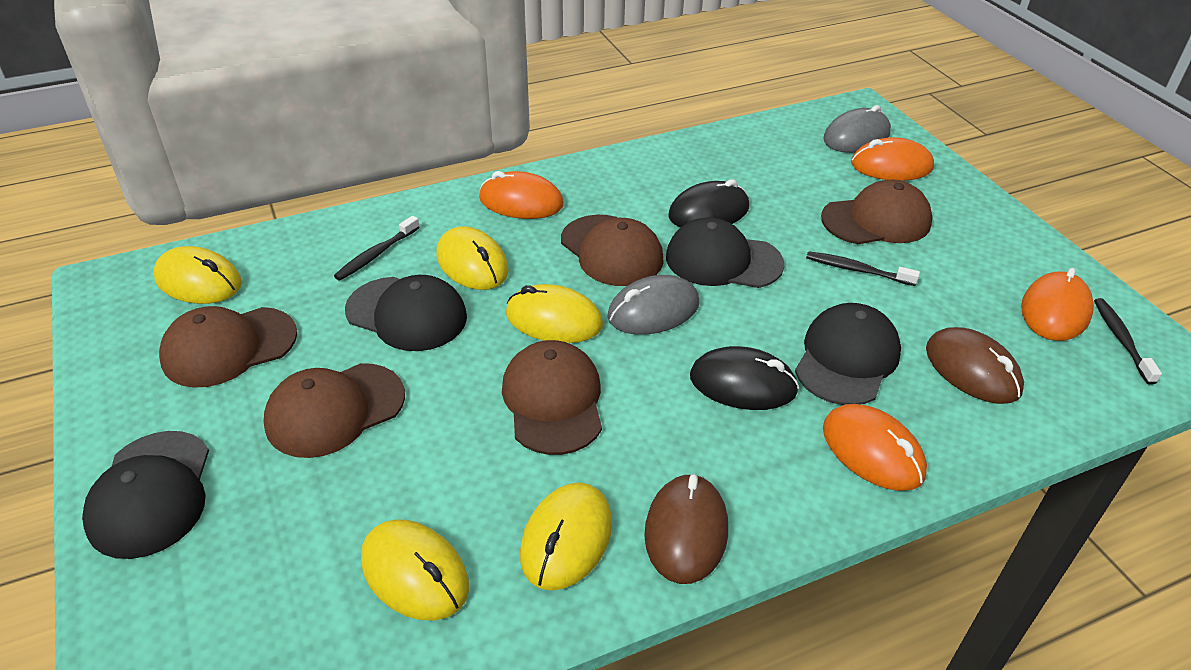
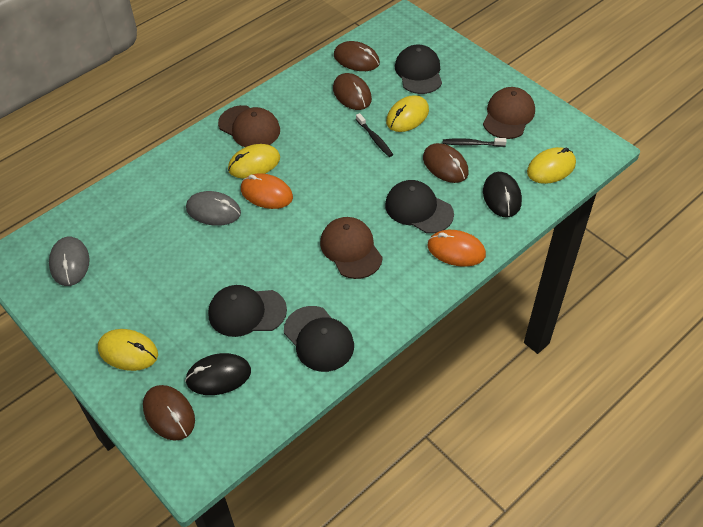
black toothbrush: 3 -> 2
brown cap: 5 -> 3
brown mouse: 2 -> 4
orange mouse: 4 -> 2
yellow mouse: 5 -> 4

